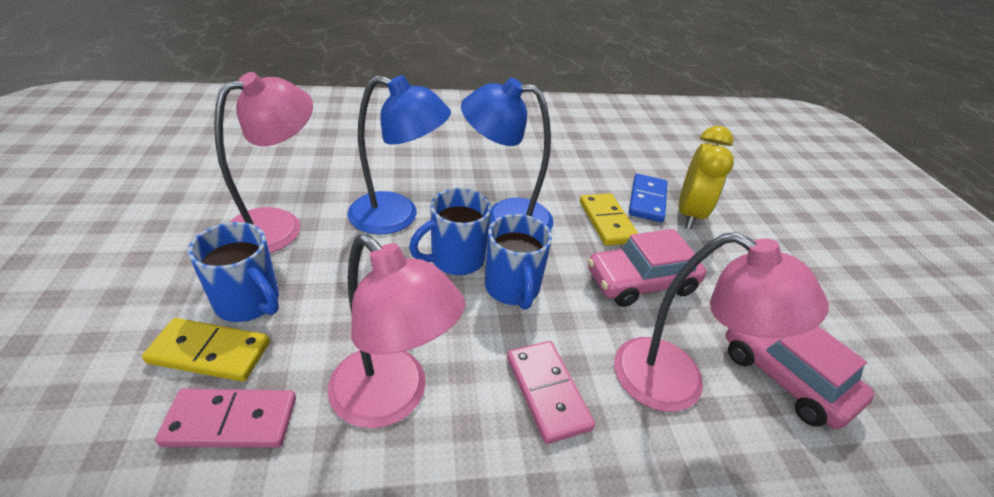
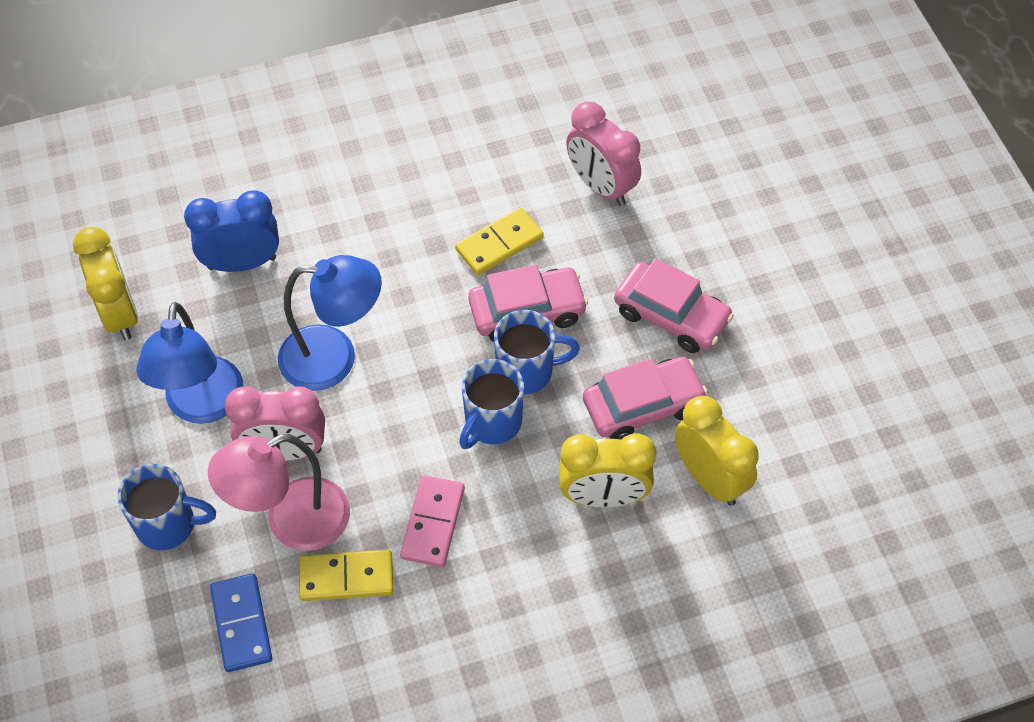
blue clock: 0 -> 1
pink car: 2 -> 3
pink clock: 0 -> 2
pink domino: 2 -> 1
pink lamp: 3 -> 1
yellow clock: 1 -> 3

